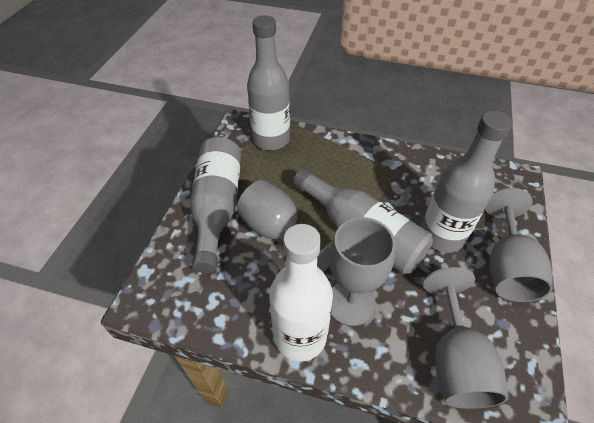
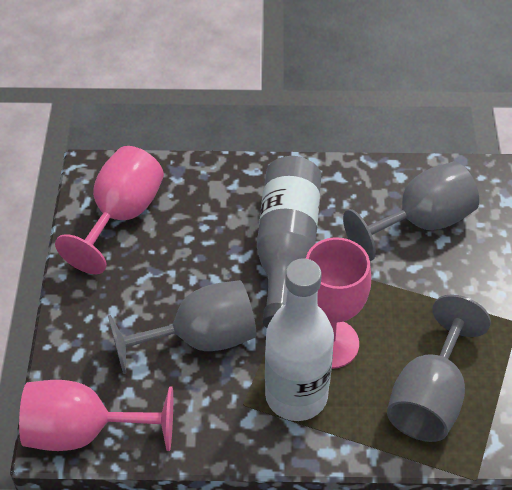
grey bottle: 4 -> 1
grey goblet: 4 -> 3
pink goblet: 0 -> 3

